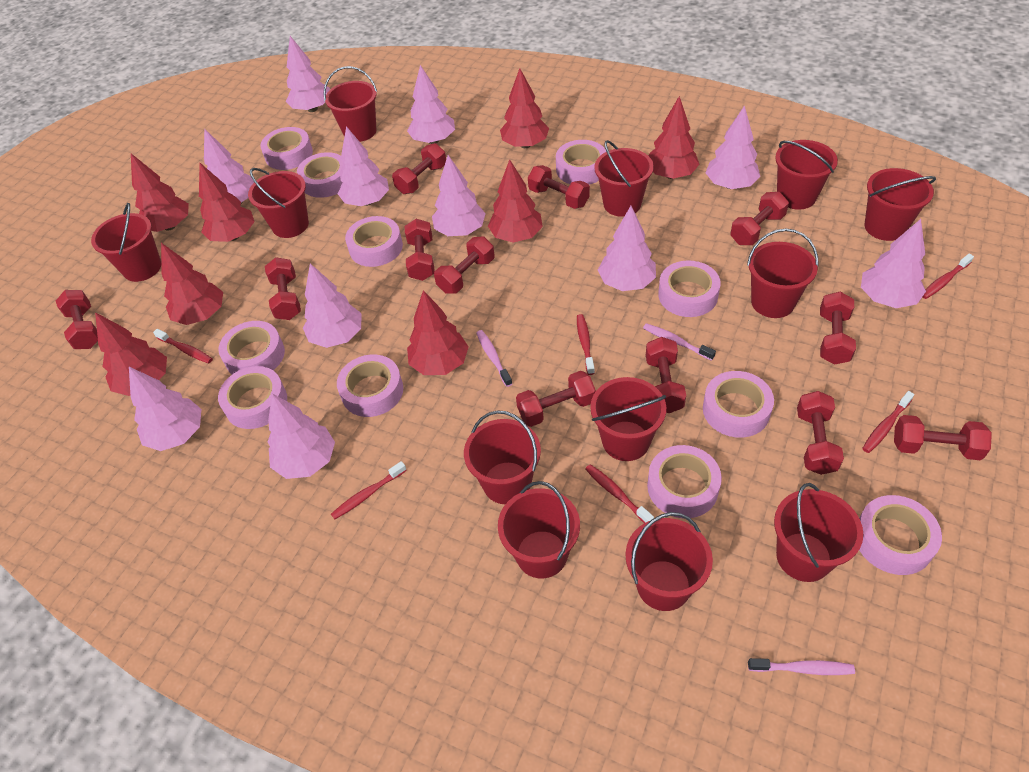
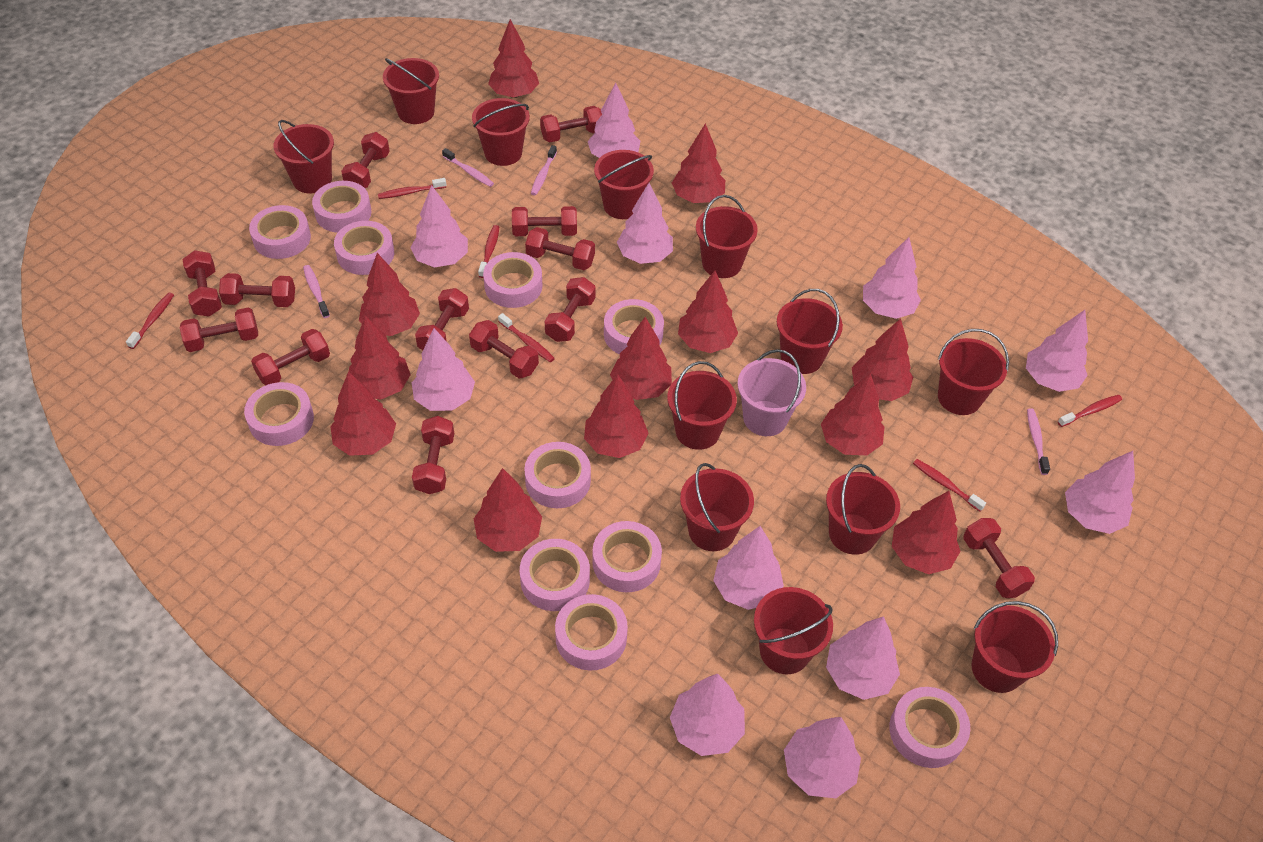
pink bucket: 0 -> 1
pink toothbrush: 3 -> 4
red dumbbell: 12 -> 13
red tree: 8 -> 12

